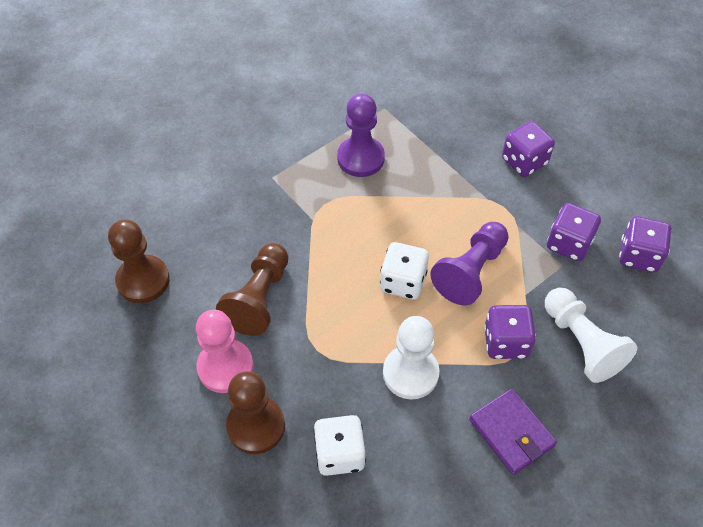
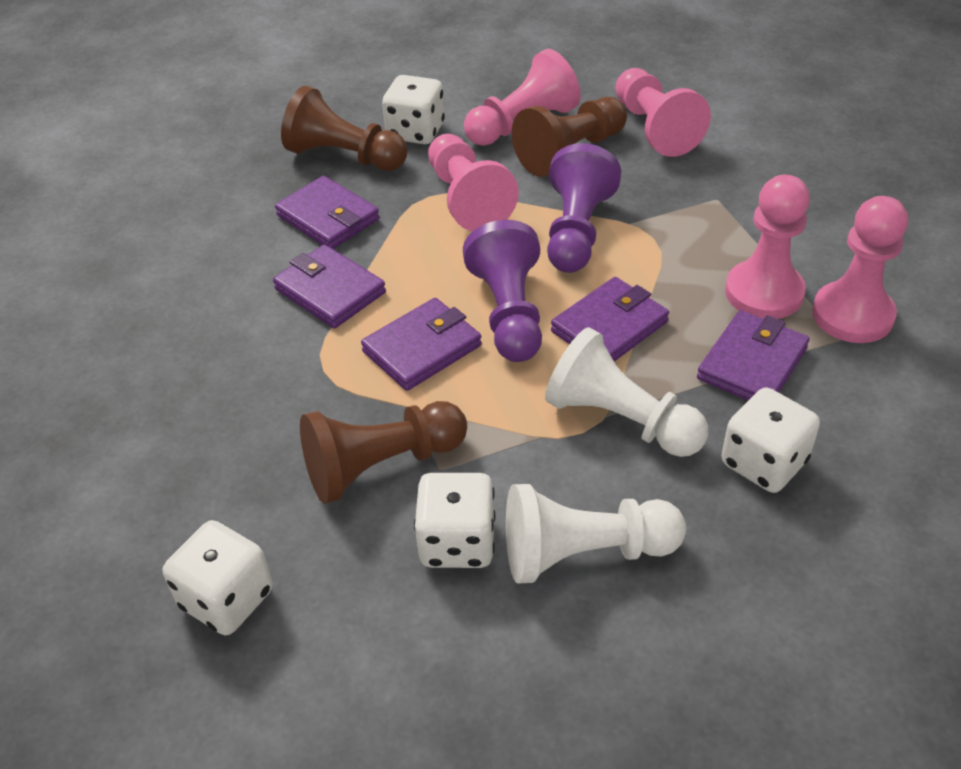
pink pawn: 1 -> 5
purple dice: 4 -> 0
purple wallet: 1 -> 5
white dice: 2 -> 4

